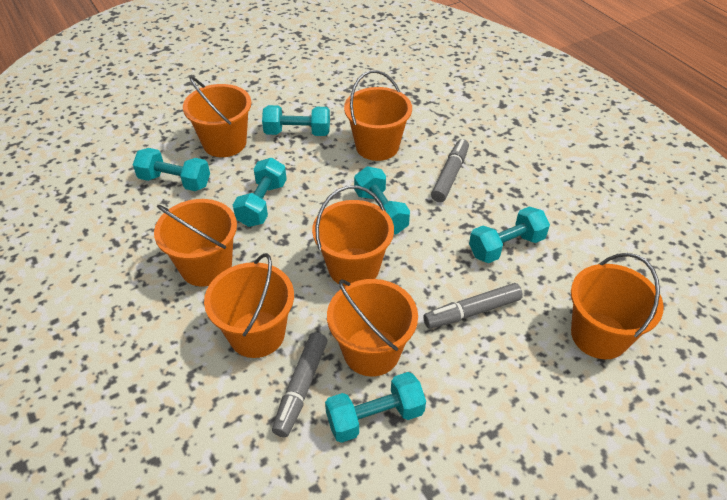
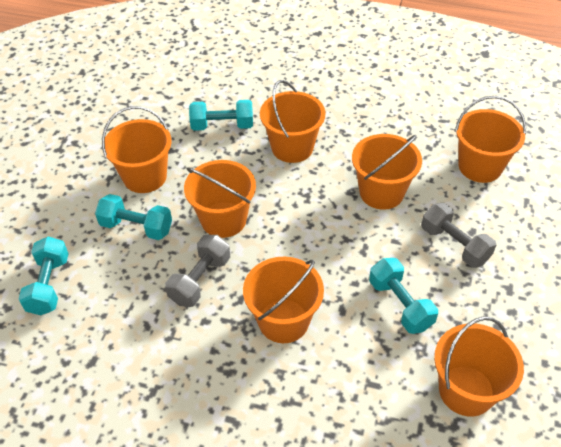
grey dumbbell: 0 -> 2
grey marker: 3 -> 0
turquoise dumbbell: 6 -> 4

